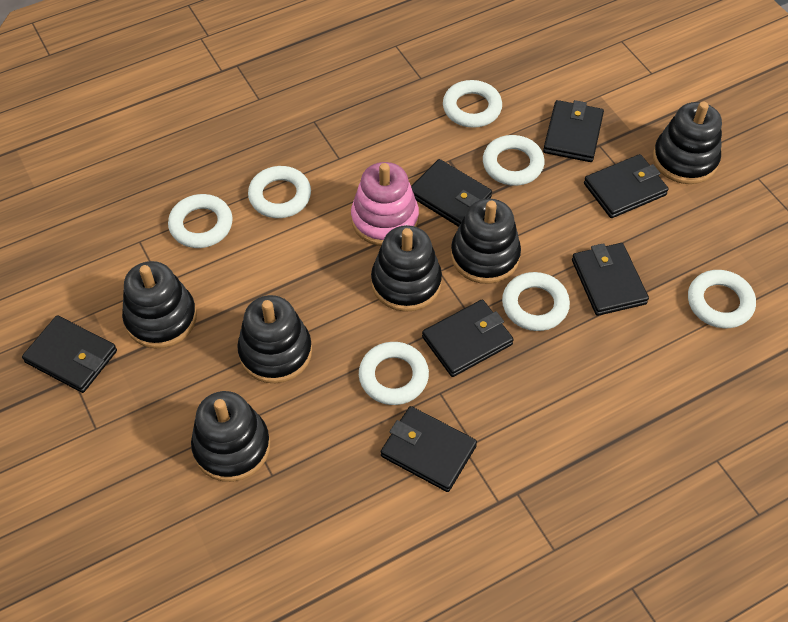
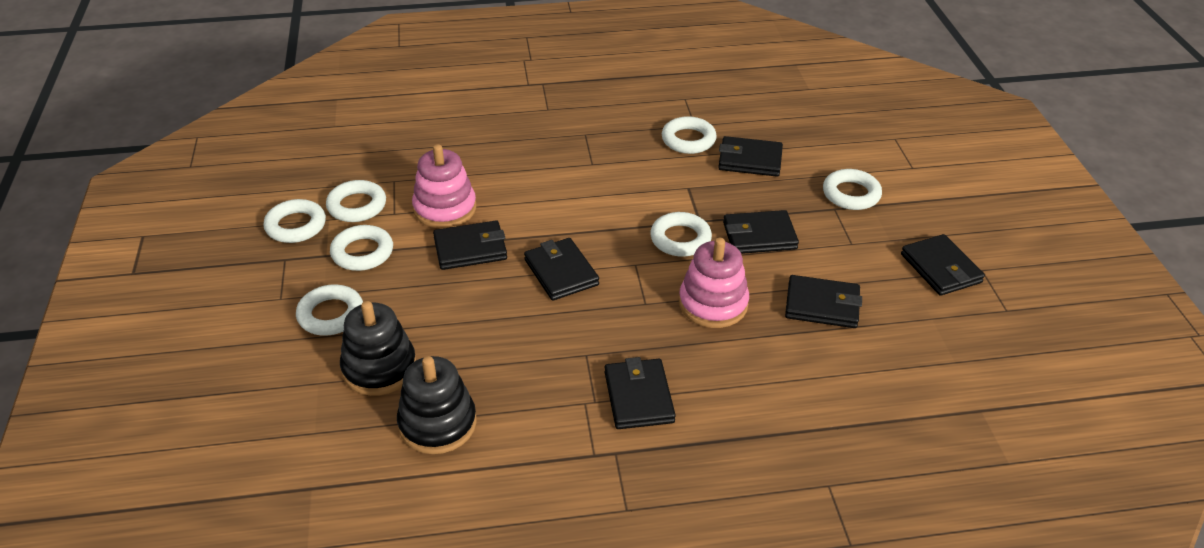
black stacking toy: 6 -> 2
pink stacking toy: 1 -> 2

